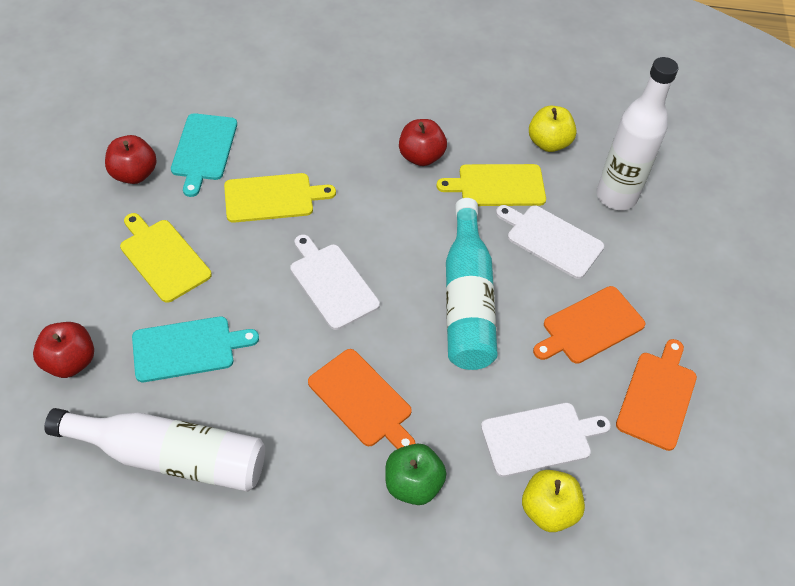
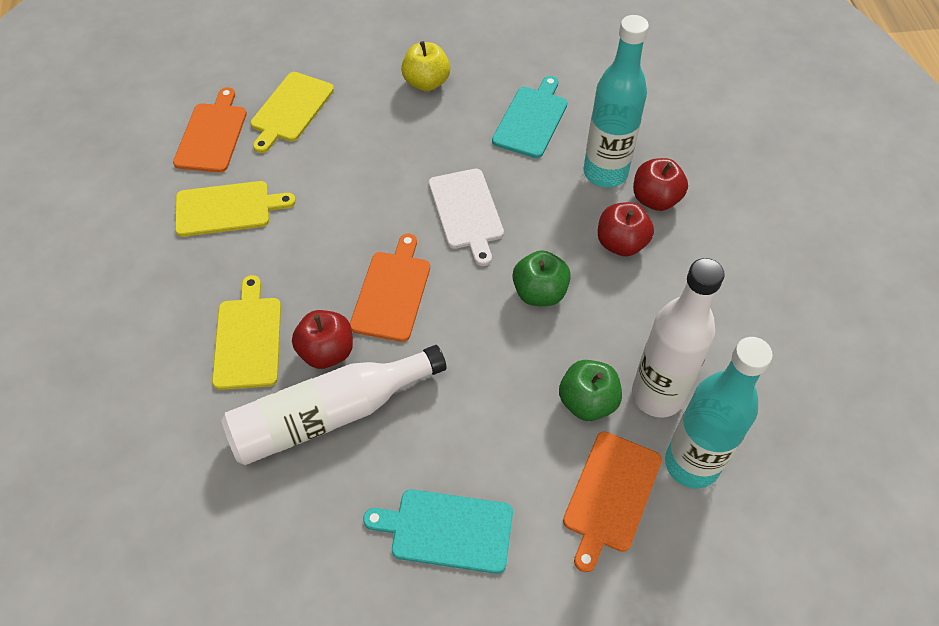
green apple: 1 -> 2
turquoise bottle: 1 -> 2
white cutting board: 3 -> 1
yellow apple: 2 -> 1

